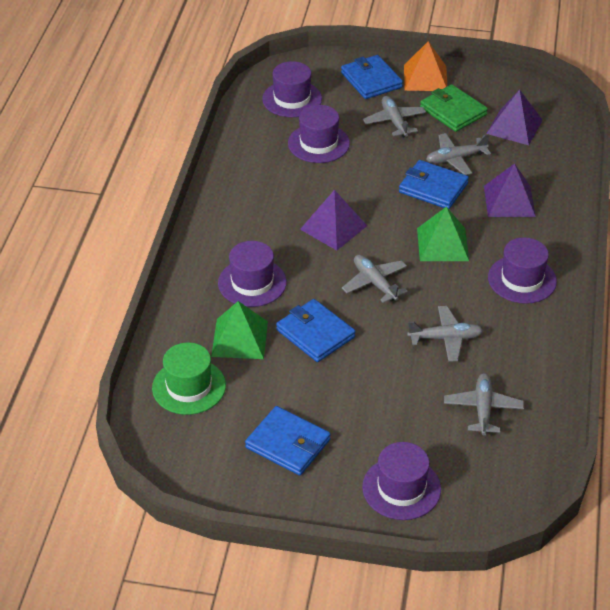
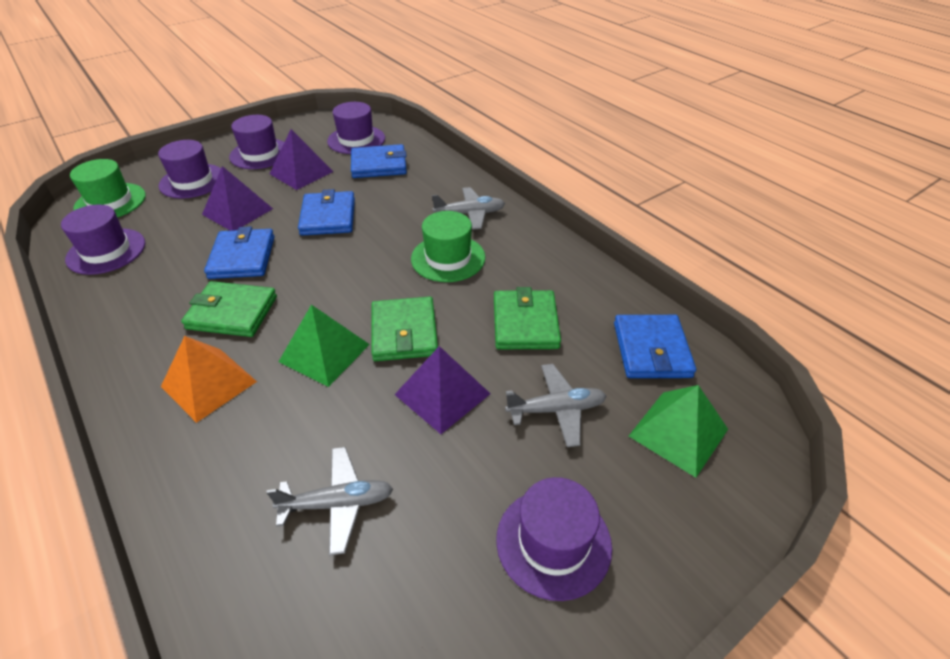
green hat: 1 -> 2
green wallet: 1 -> 3
grey plane: 5 -> 3

